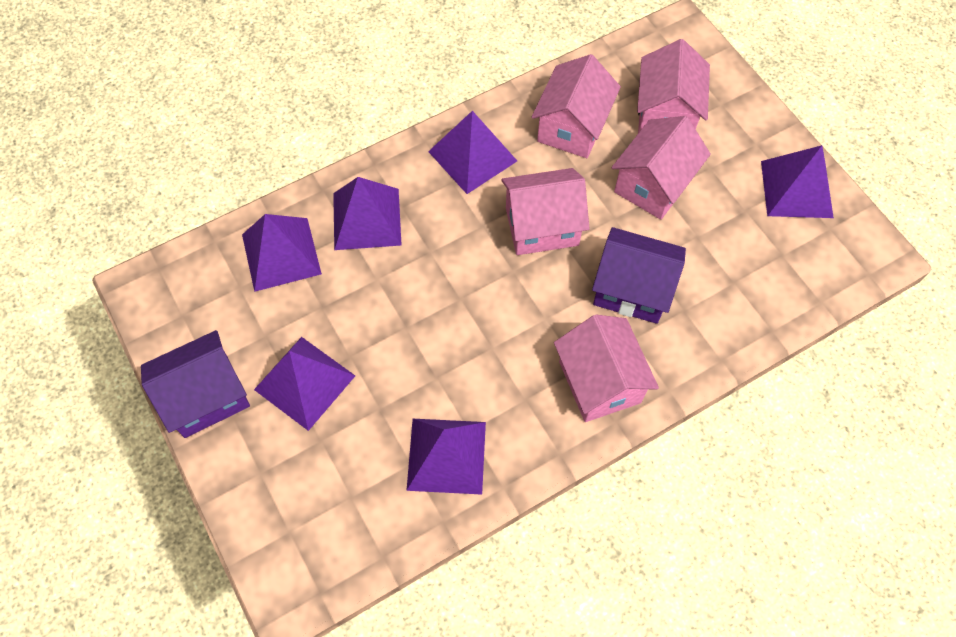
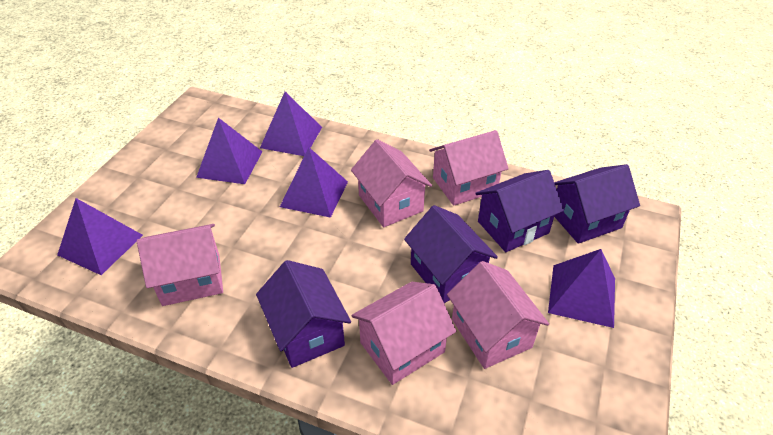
purple house: 2 -> 4
purple pyramid: 6 -> 5

